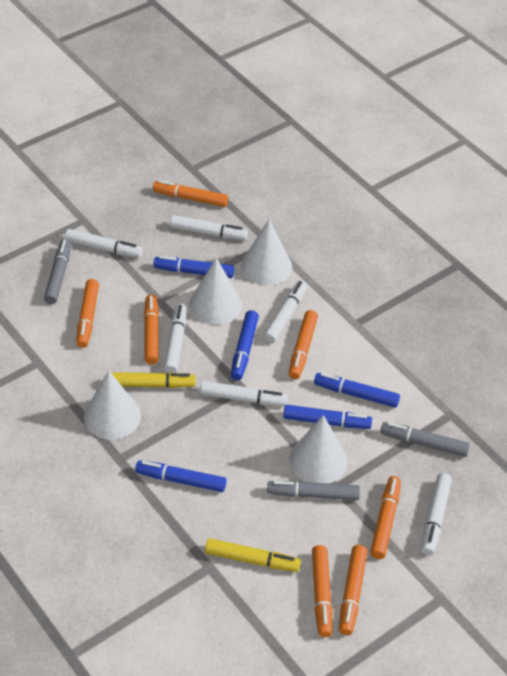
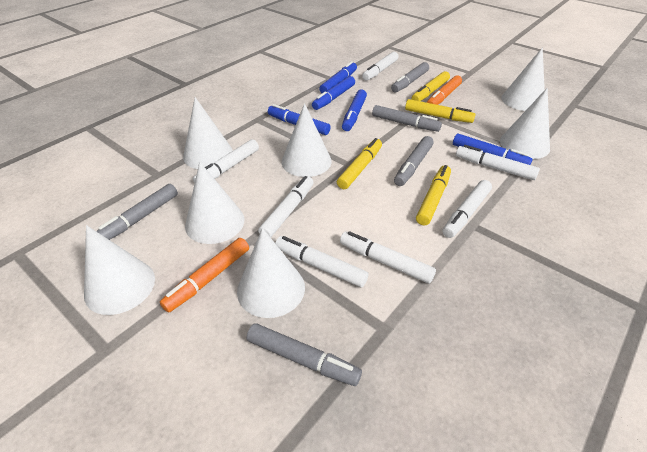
grey marker: 3 -> 5
orange marker: 7 -> 2
white cone: 4 -> 7
white marker: 6 -> 7
yellow marker: 2 -> 4

